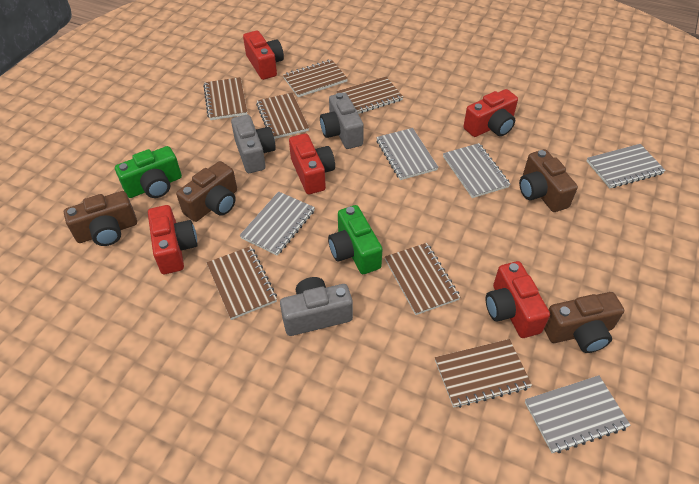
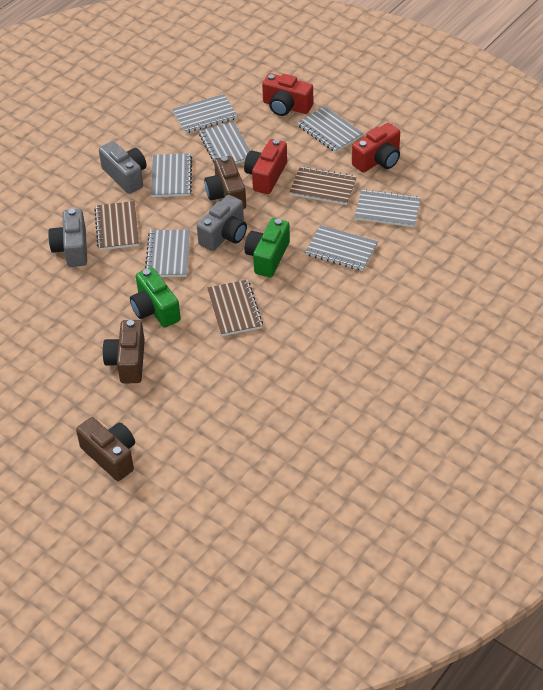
brown camera: 4 -> 3
brown notebook: 7 -> 3
grey notebook: 5 -> 7
red camera: 5 -> 3

